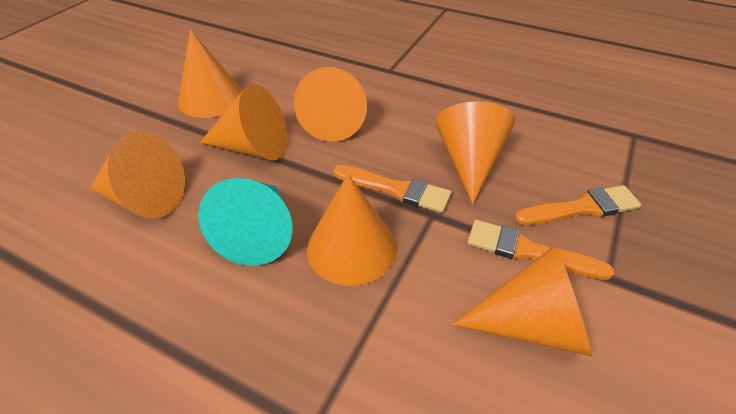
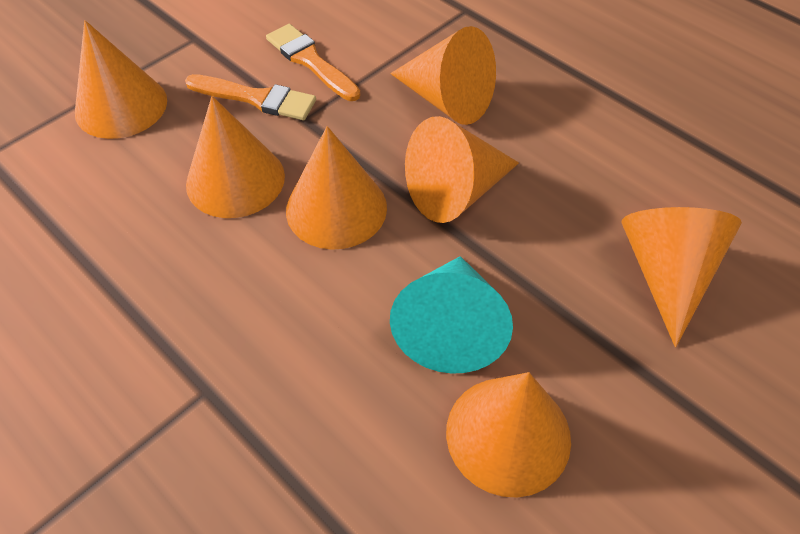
orange brush: 3 -> 2

